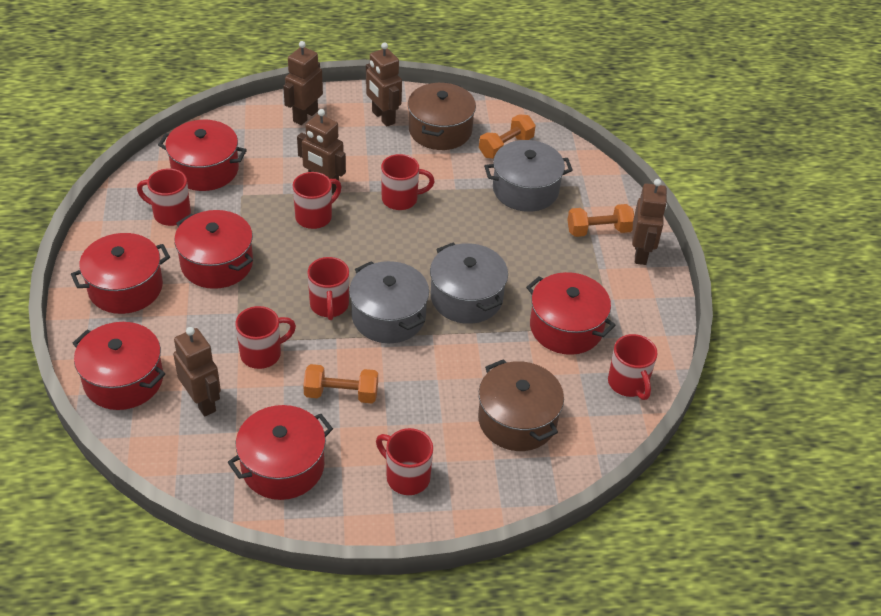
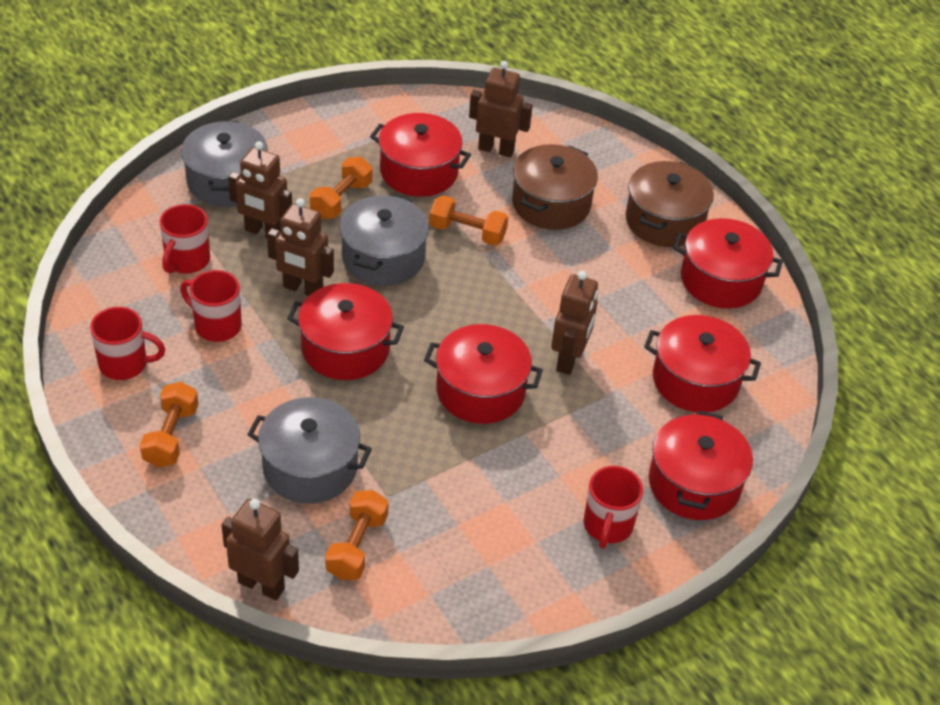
orange dumbbell: 3 -> 4
red mug: 7 -> 4

